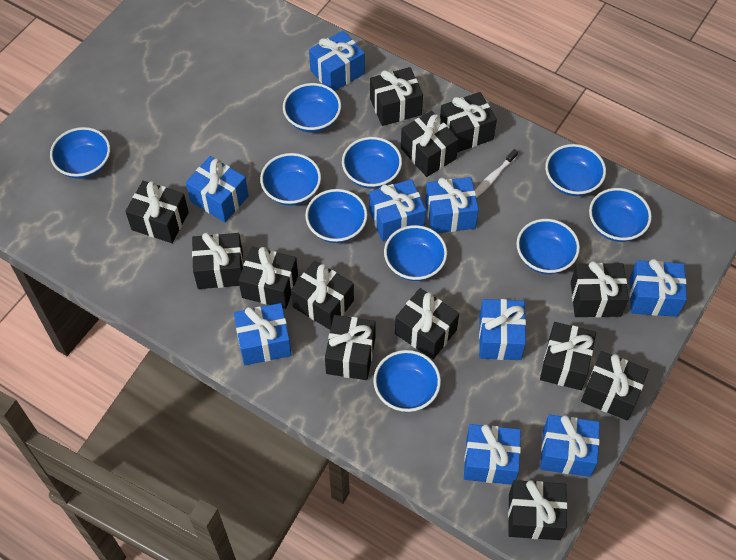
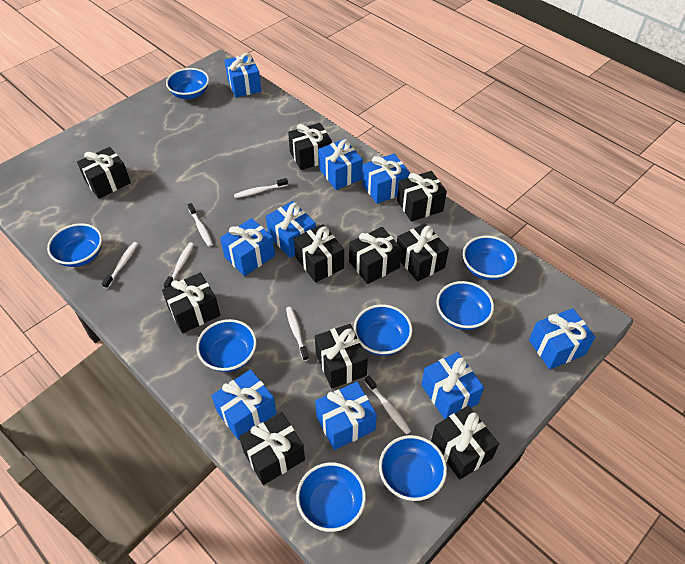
black gift: 13 -> 10
blue bowl: 10 -> 8
white toothbrush: 1 -> 6

